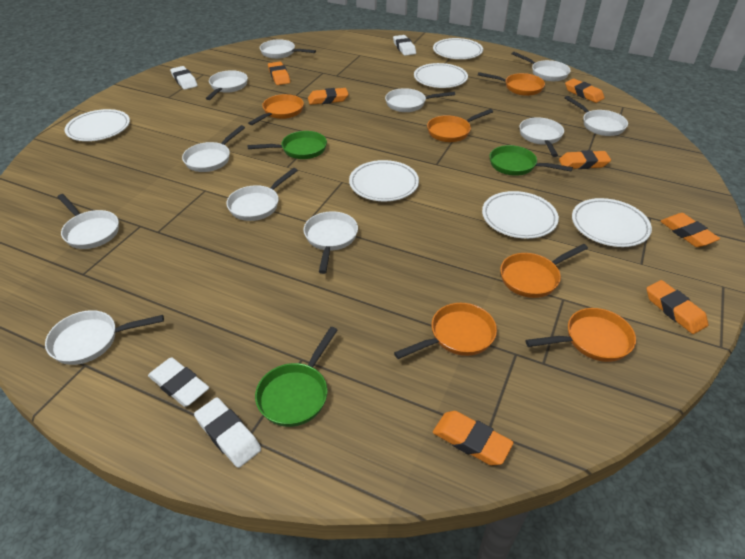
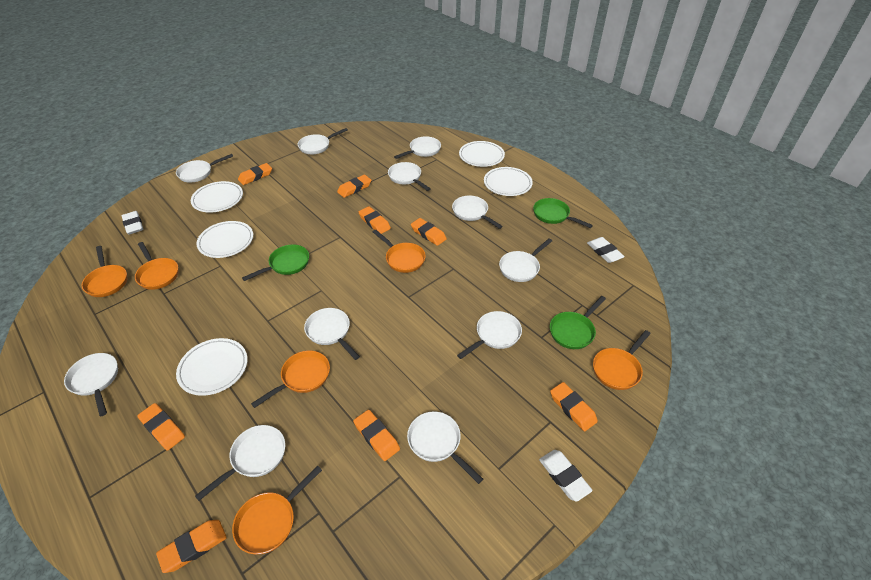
orange eraser: 7 -> 8
white eraser: 4 -> 3
white plate: 6 -> 5

